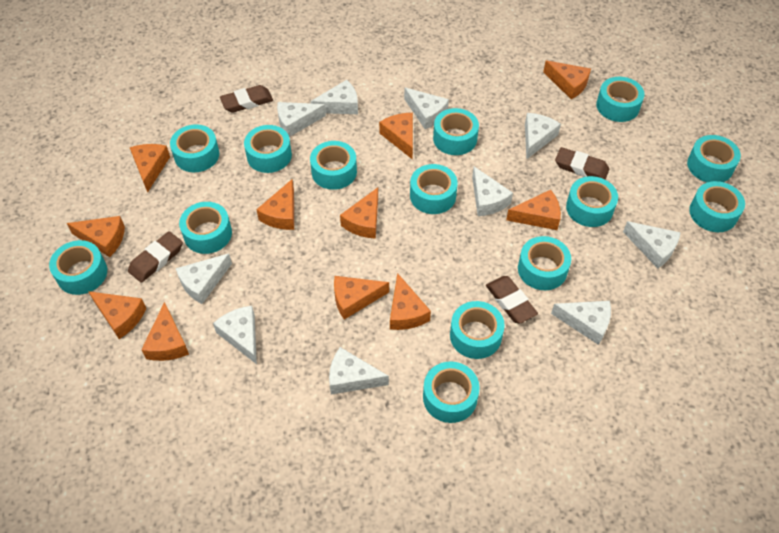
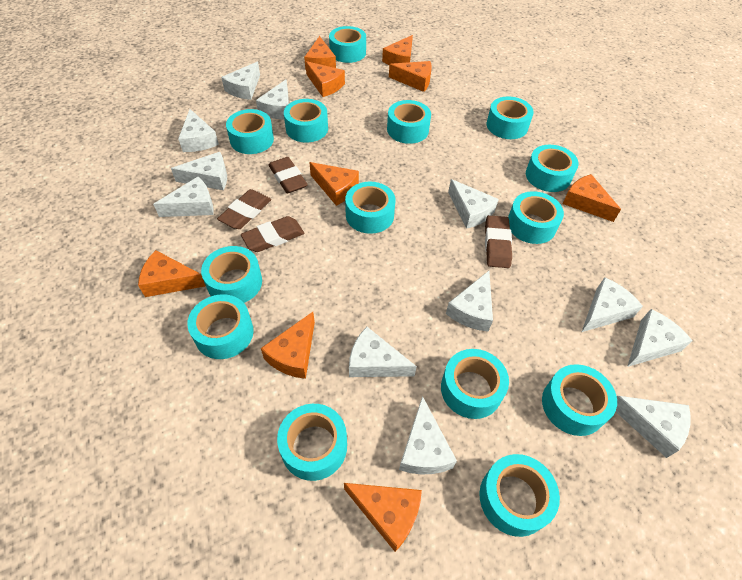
orange cheese: 11 -> 9
white cheese: 10 -> 12

